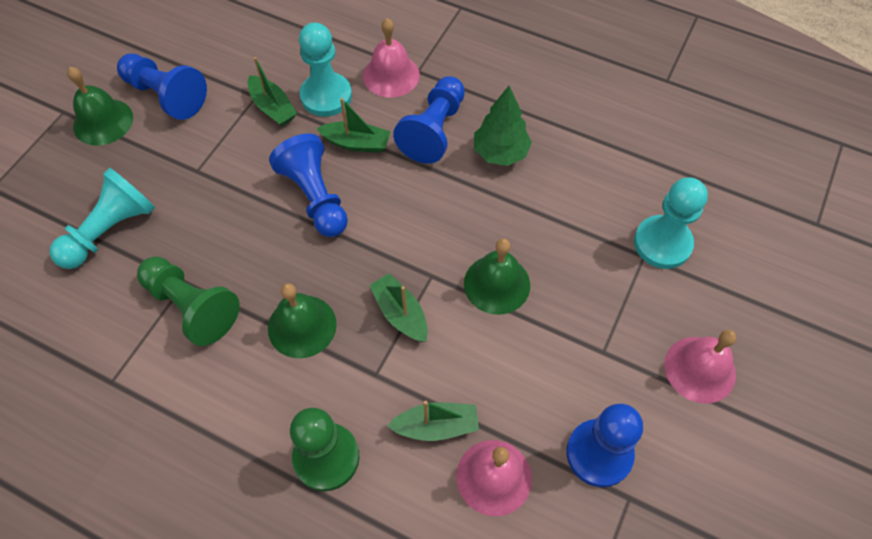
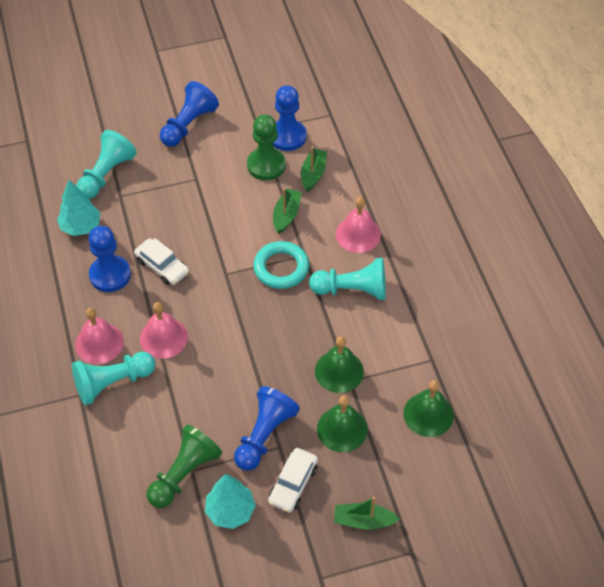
green boat: 4 -> 3
green tree: 1 -> 0
turquoise ring: 0 -> 1
turquoise tree: 0 -> 2
white car: 0 -> 2

